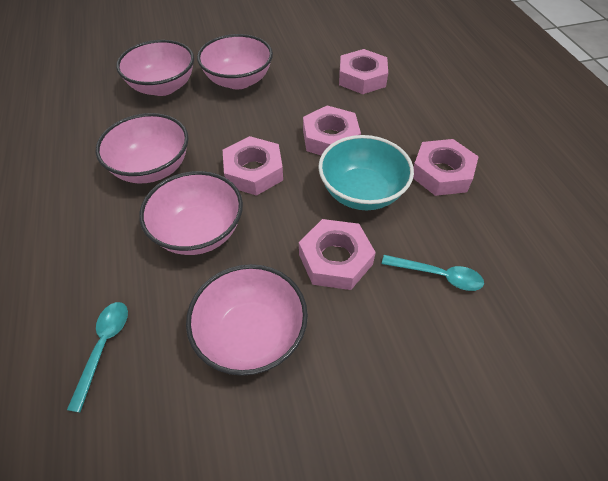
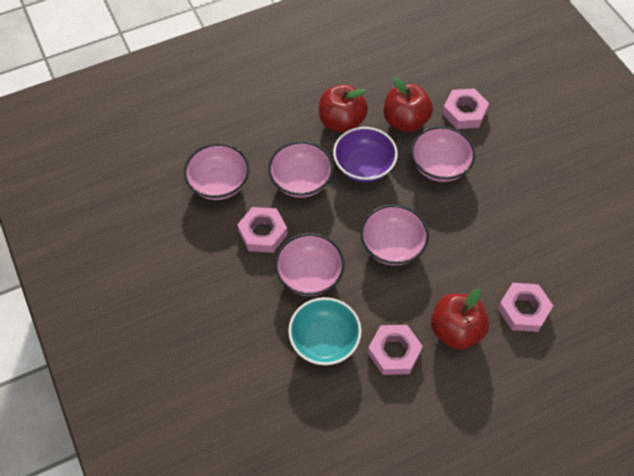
pink nut: 5 -> 4
purple bowl: 0 -> 1
red apple: 0 -> 3
turquoise spoon: 2 -> 0

